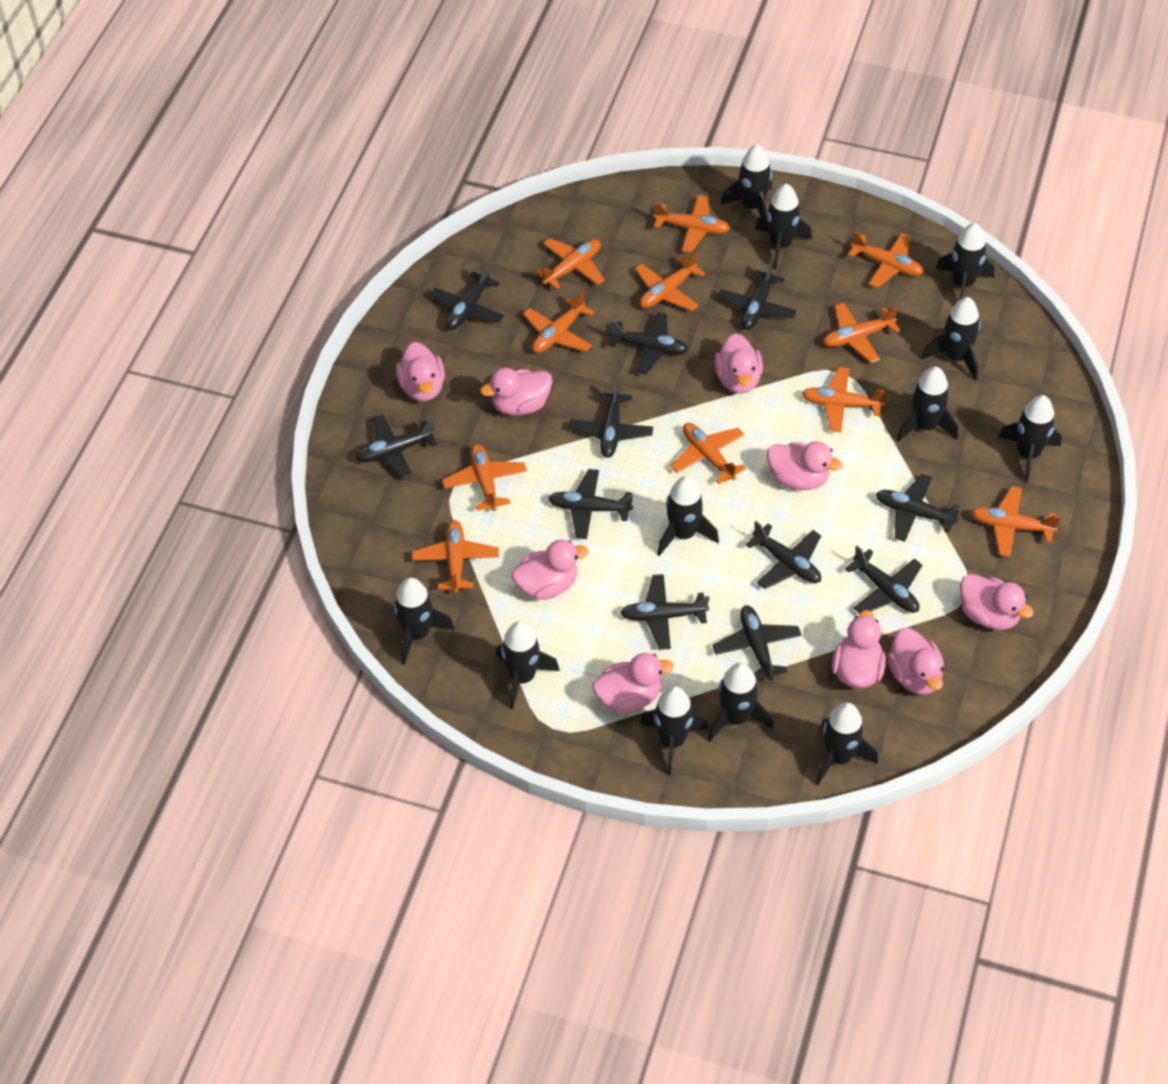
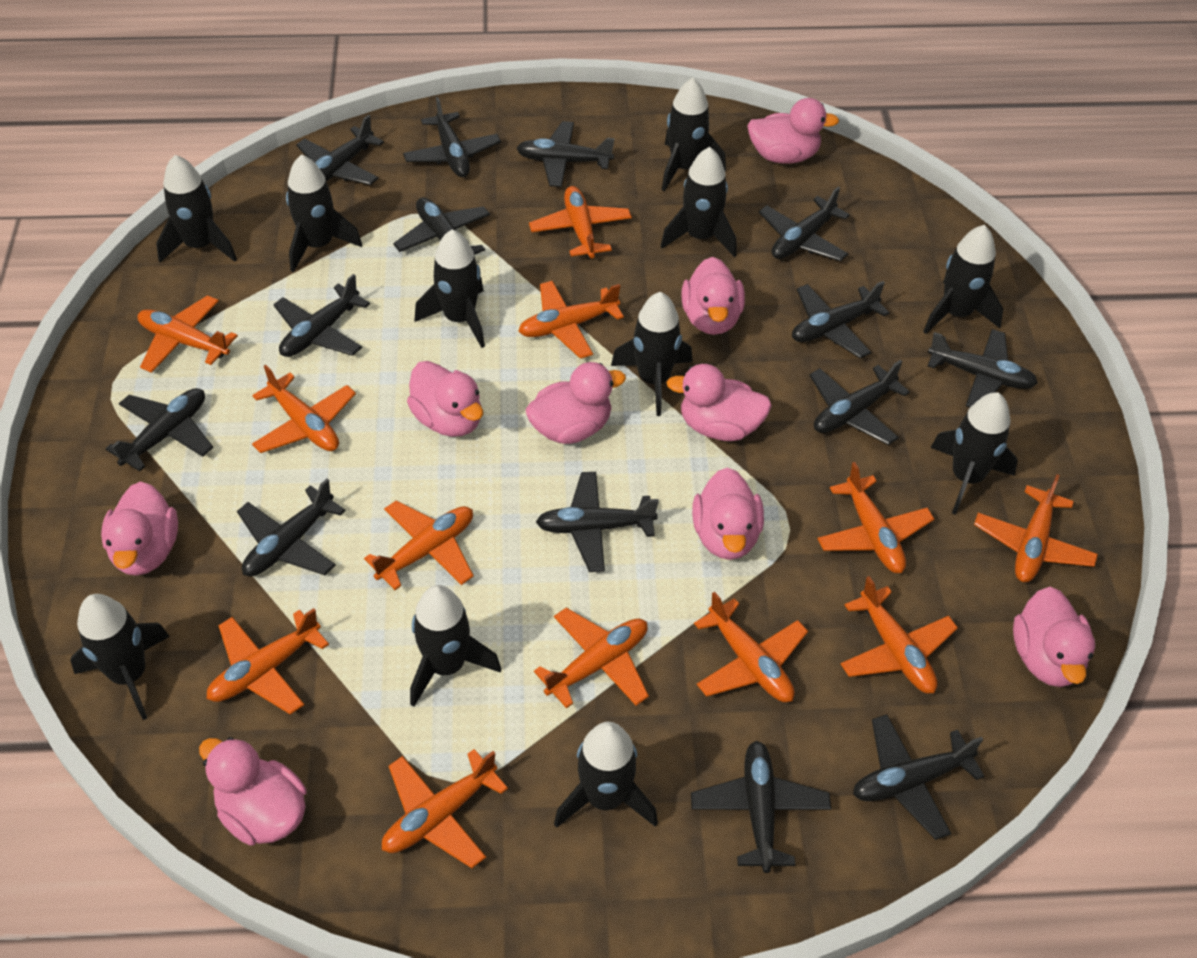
black plane: 11 -> 14
black rocket: 12 -> 11
orange plane: 11 -> 12

